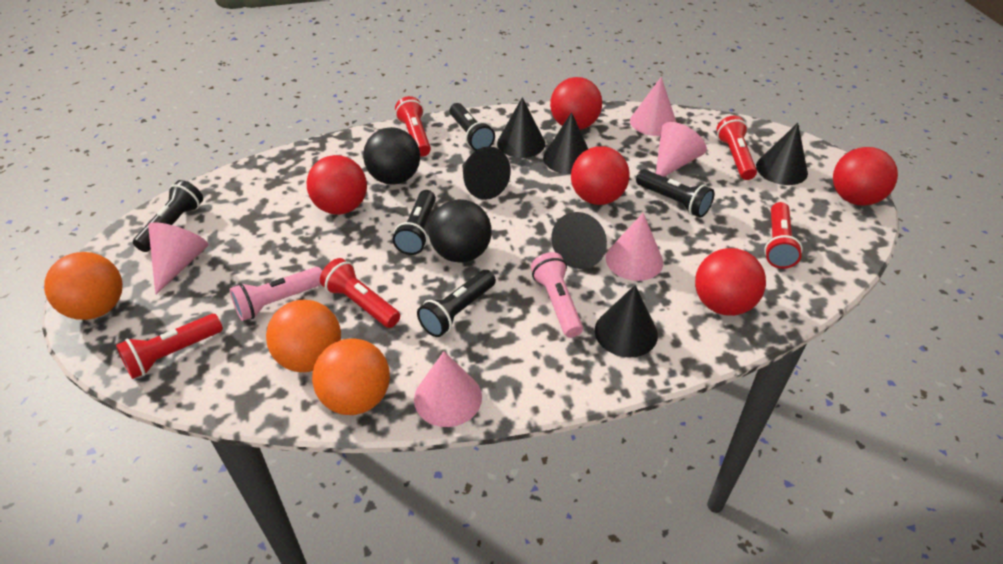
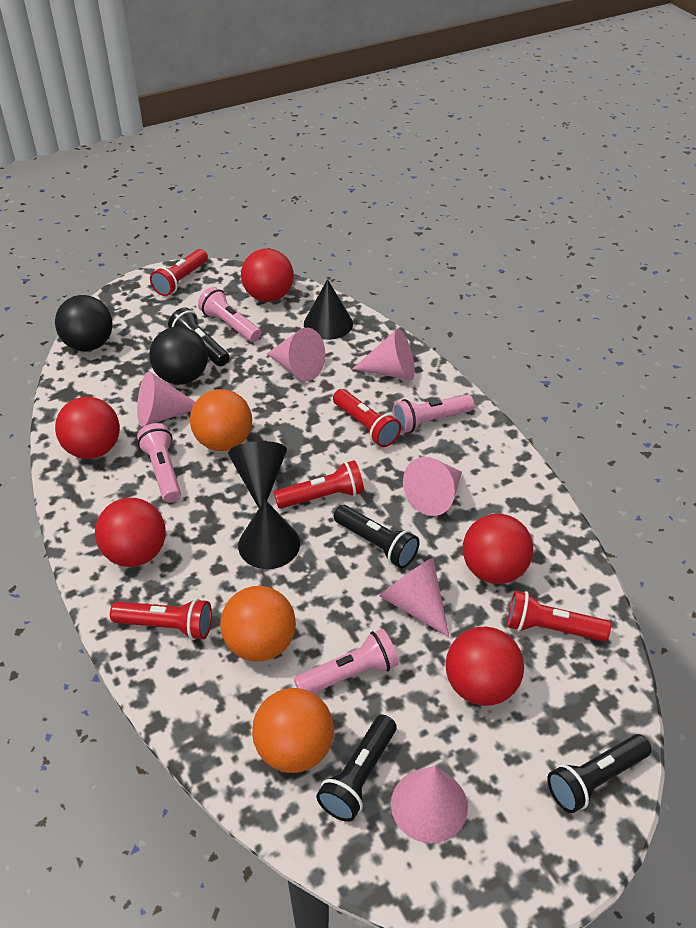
black cone: 6 -> 3
black flashlight: 5 -> 4
pink cone: 5 -> 6
pink flashlight: 2 -> 4

